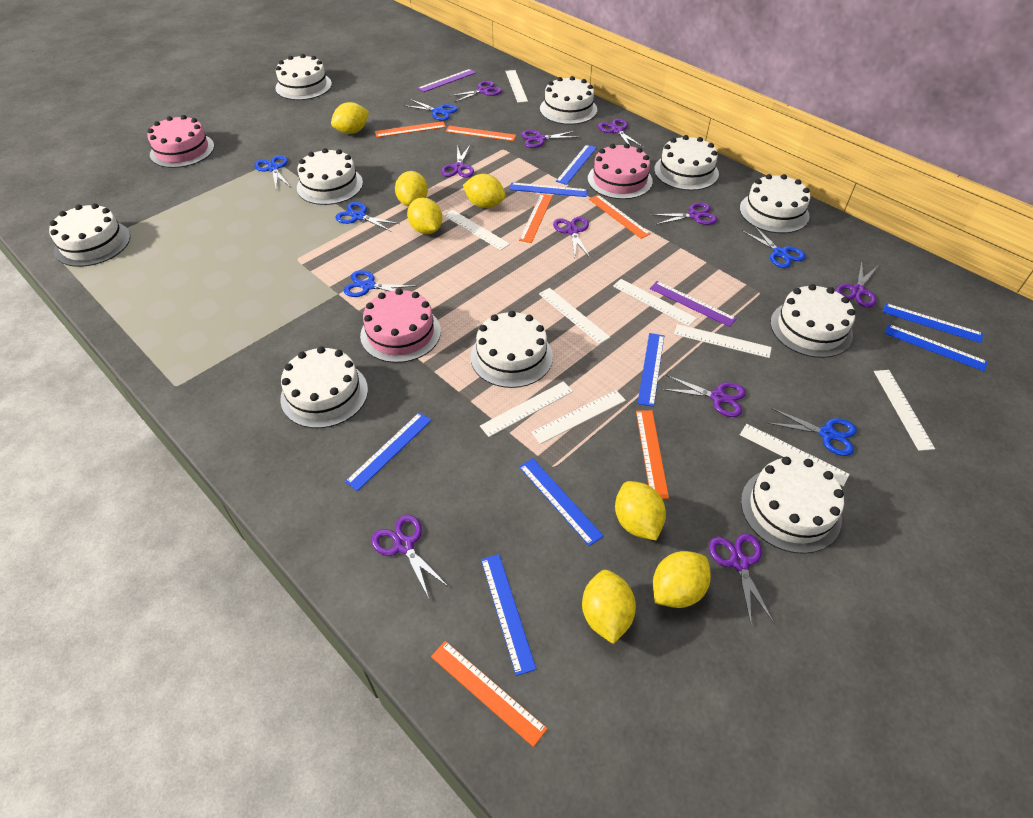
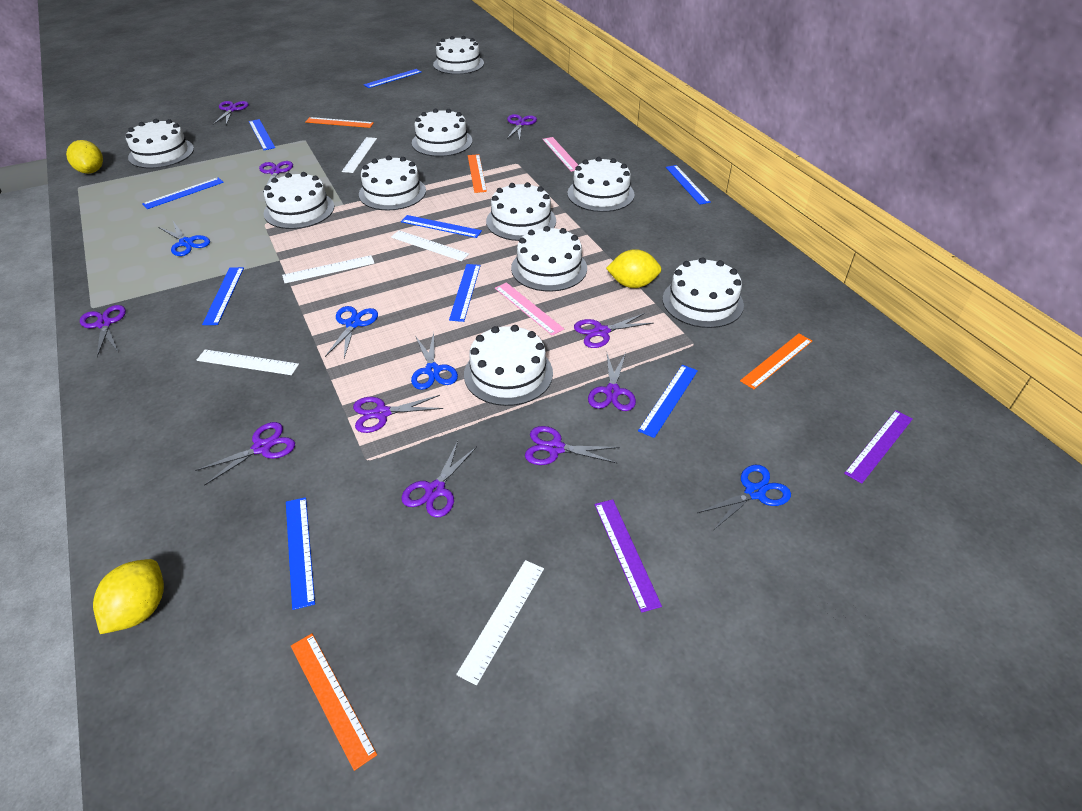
blue ruler: 8 -> 9
blue scissors: 6 -> 4
orange ruler: 6 -> 4
pink cake: 3 -> 0
pink ruler: 0 -> 2
white ruler: 9 -> 5
yellow lemon: 7 -> 3

